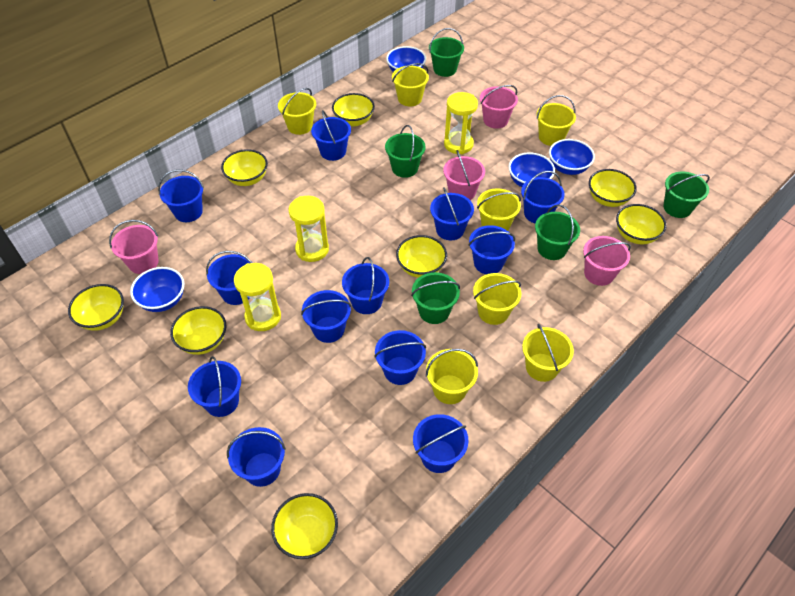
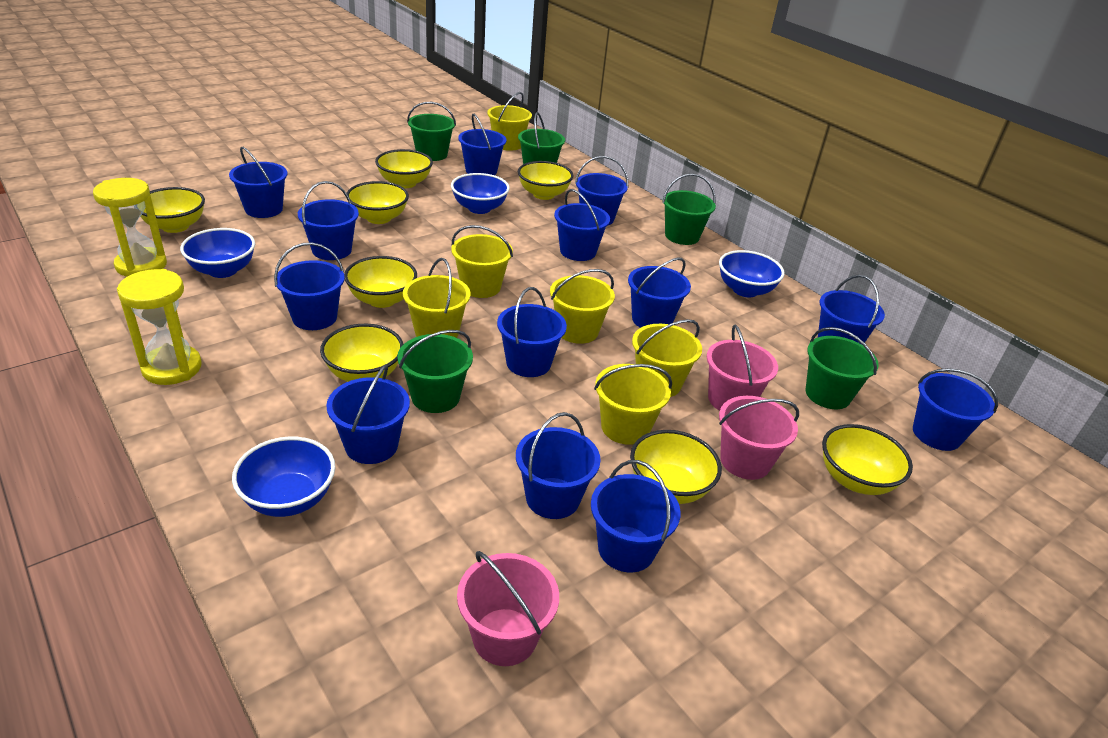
blue bucket: 12 -> 13
pink bucket: 4 -> 3
yellow bucket: 7 -> 6
yellow hourglass: 3 -> 2

